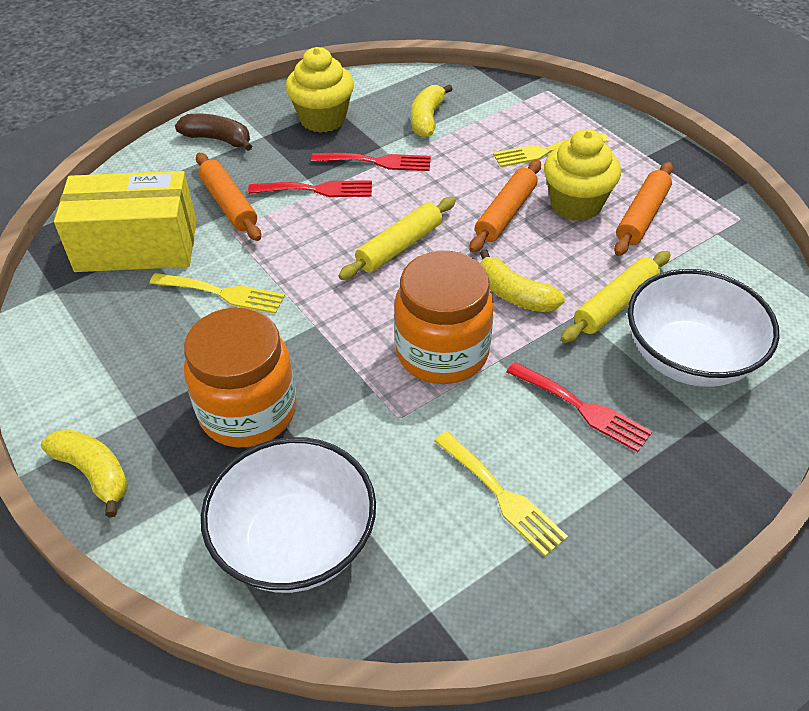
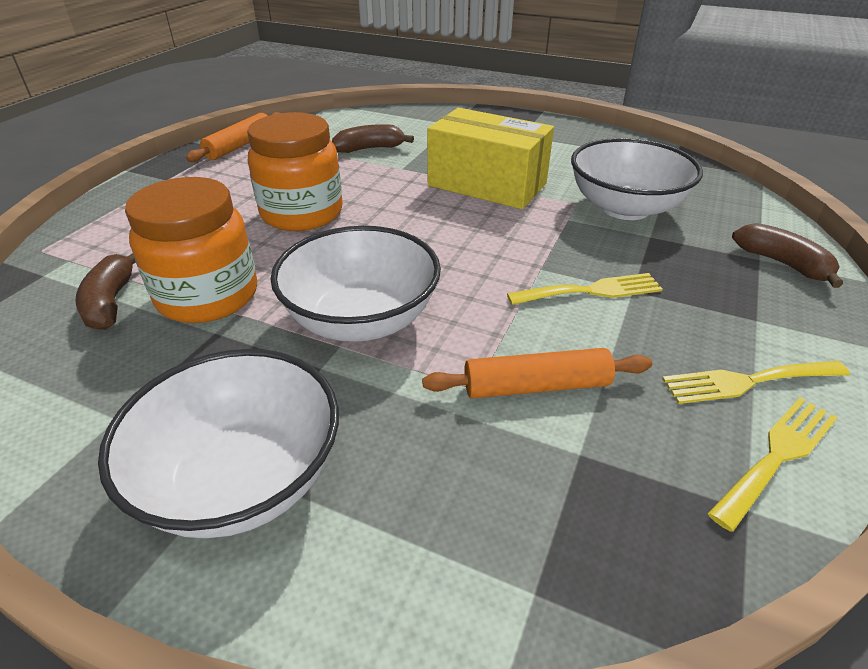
brown banana: 1 -> 3
orange rolling pin: 3 -> 2
red fork: 3 -> 0
white bowl: 2 -> 3
yellow banana: 3 -> 0
yellow cupcake: 2 -> 0
yellow rolling pin: 2 -> 0

